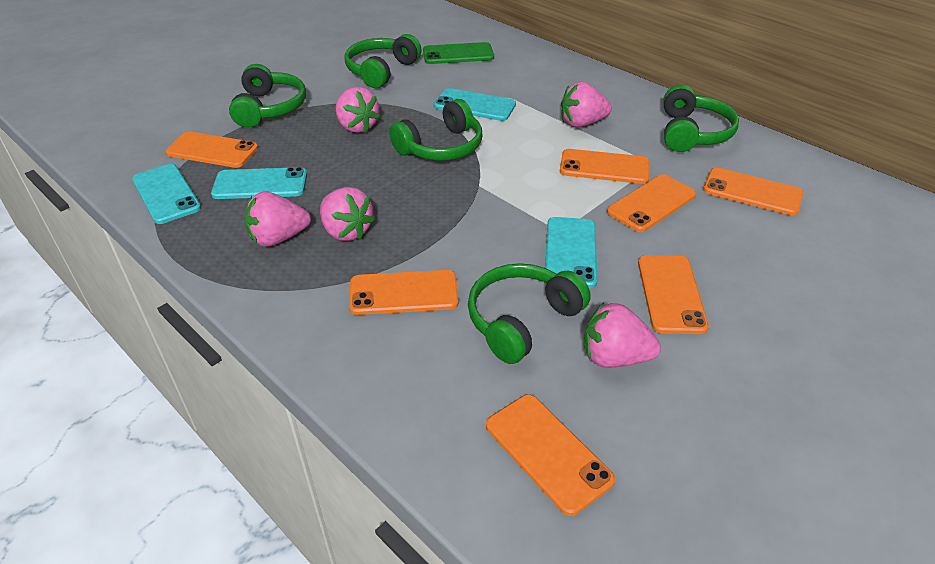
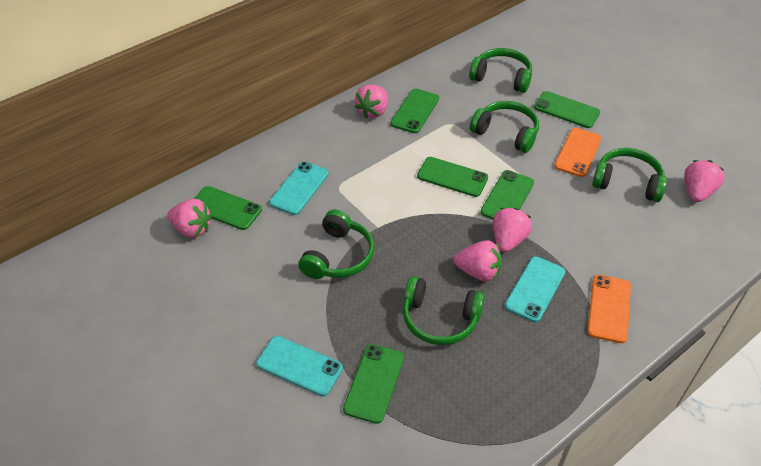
green phone: 1 -> 6
orange phone: 7 -> 2
turquoise phone: 4 -> 3

